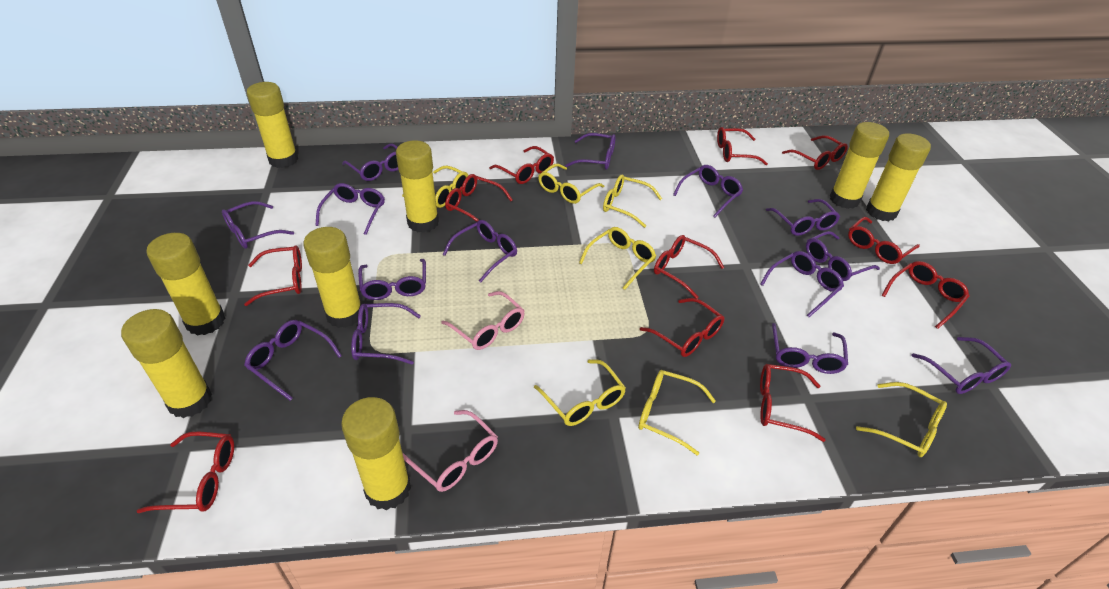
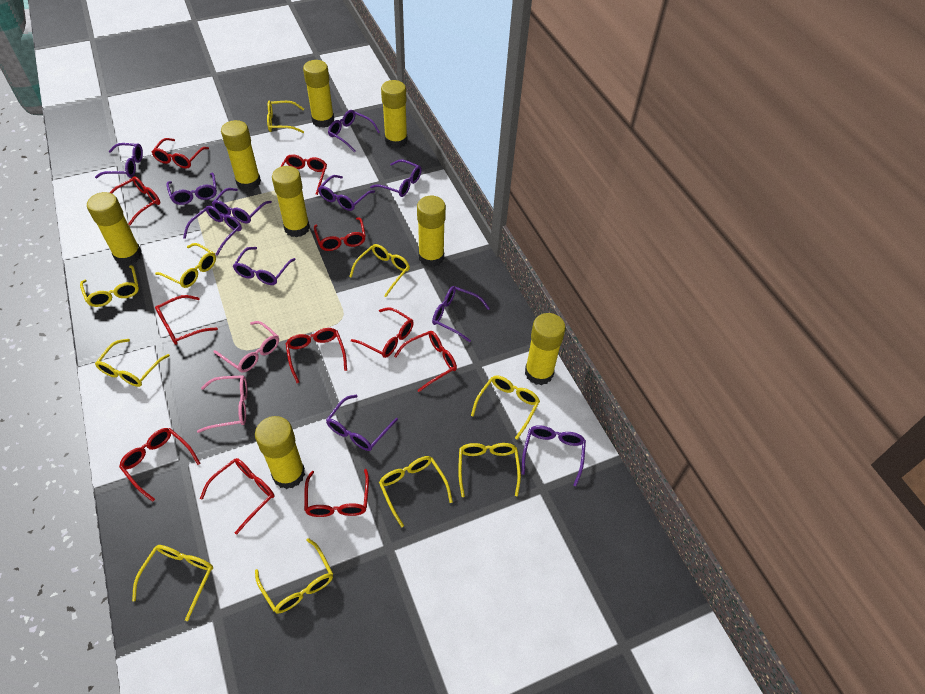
purple glasses: 14 -> 11
yellow glasses: 7 -> 10

